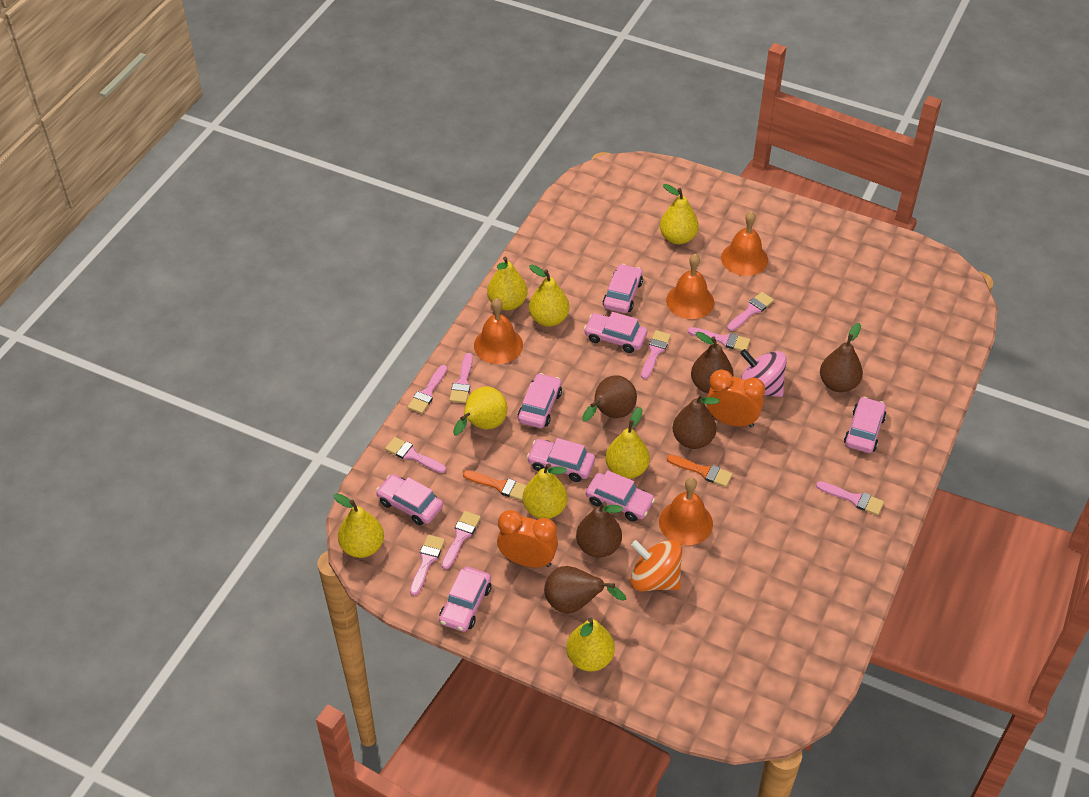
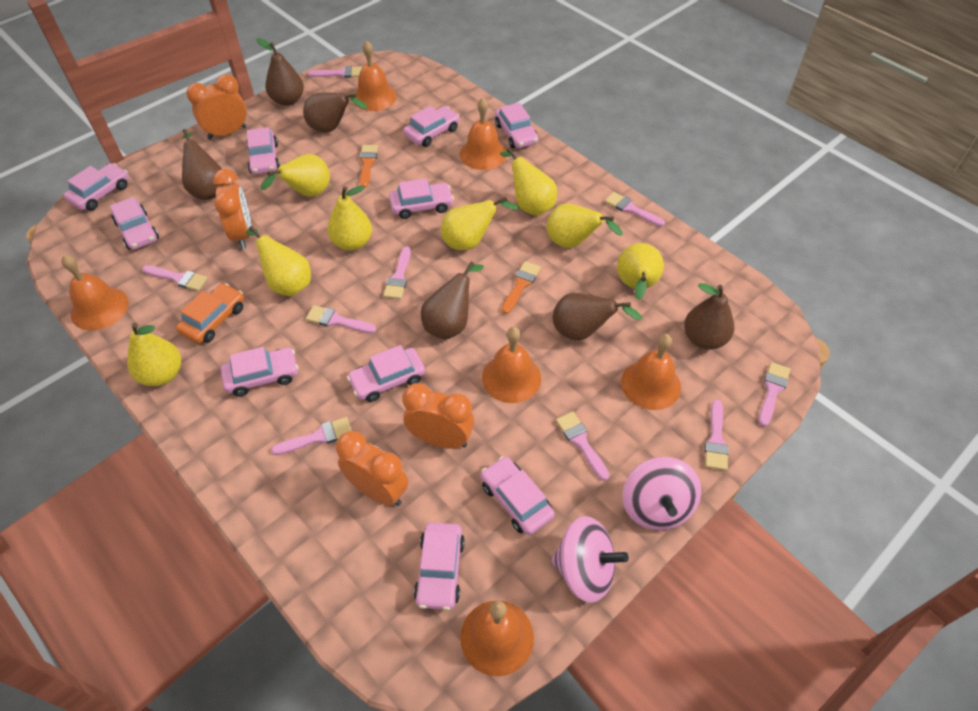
orange bell: 4 -> 6
orange car: 0 -> 1
orange clock: 2 -> 4
orange spinning top: 1 -> 0
pink car: 8 -> 10
pink spinning top: 1 -> 2

